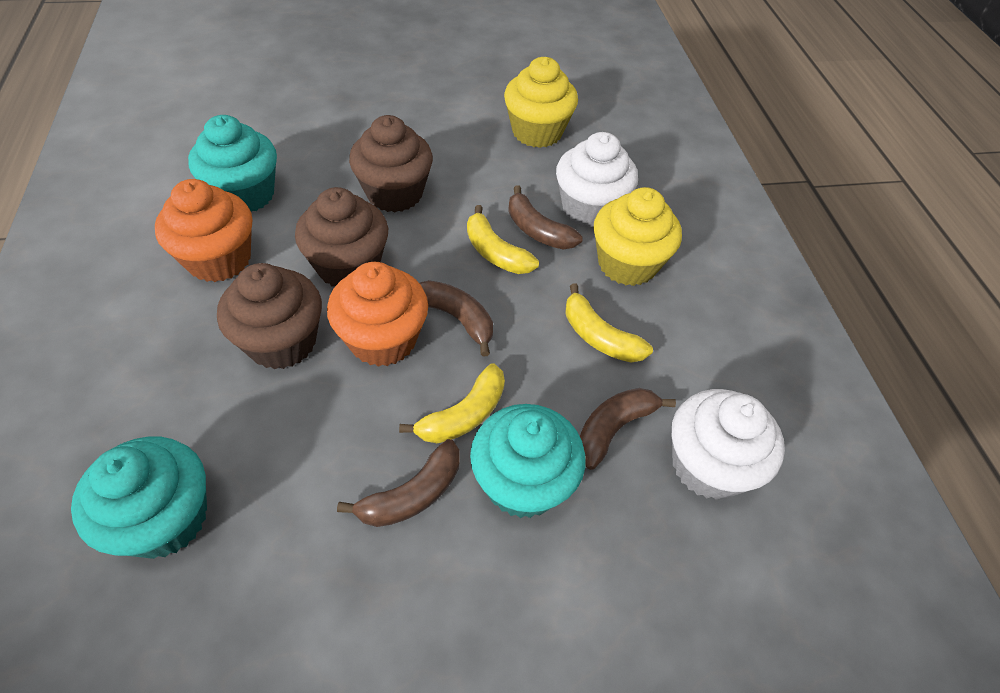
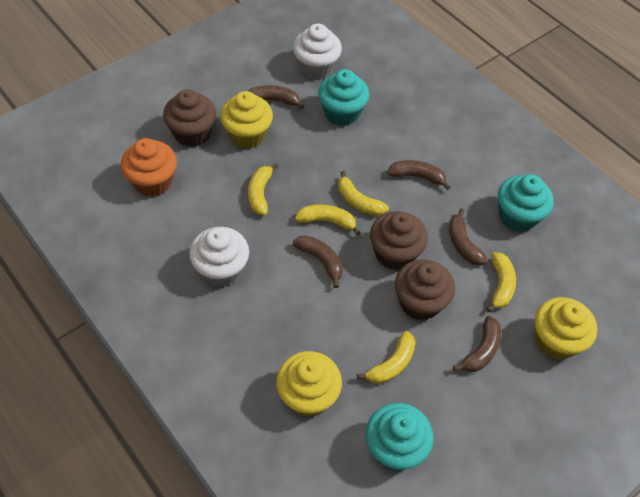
brown banana: 4 -> 5
orange cupcake: 2 -> 1
yellow banana: 3 -> 5
yellow cupcake: 2 -> 3

